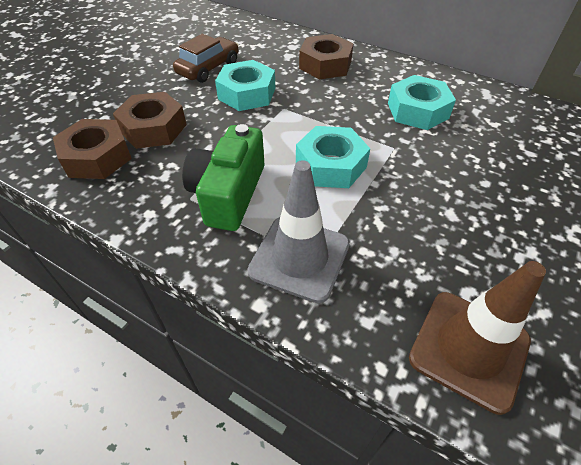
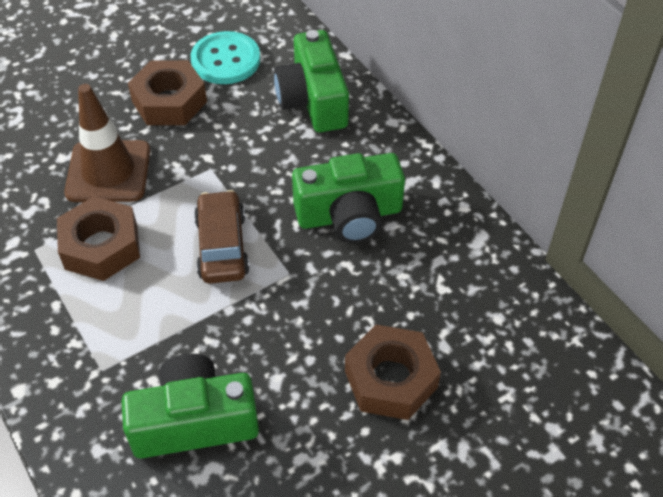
green camera: 1 -> 3
grey traffic cone: 1 -> 0
turquoise button: 0 -> 1
turquoise nut: 3 -> 0

